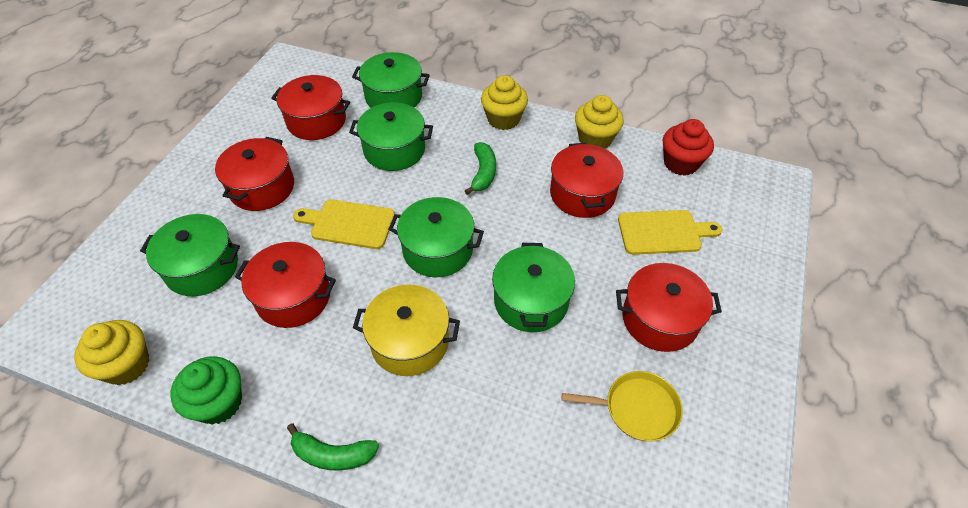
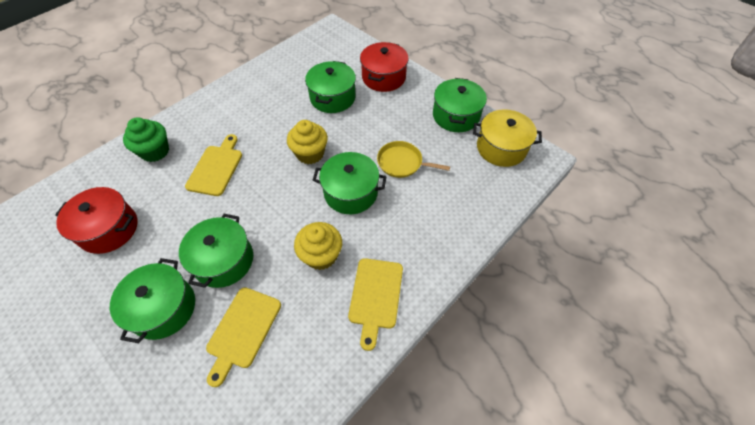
green banana: 2 -> 0
red cupcake: 1 -> 0
red pot: 5 -> 2
yellow cupcake: 3 -> 2
yellow cutting board: 2 -> 3

